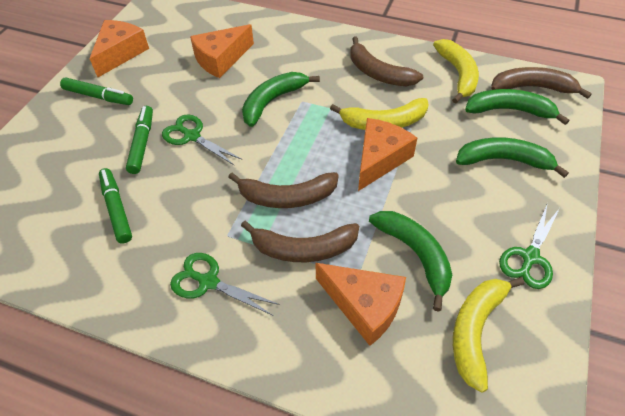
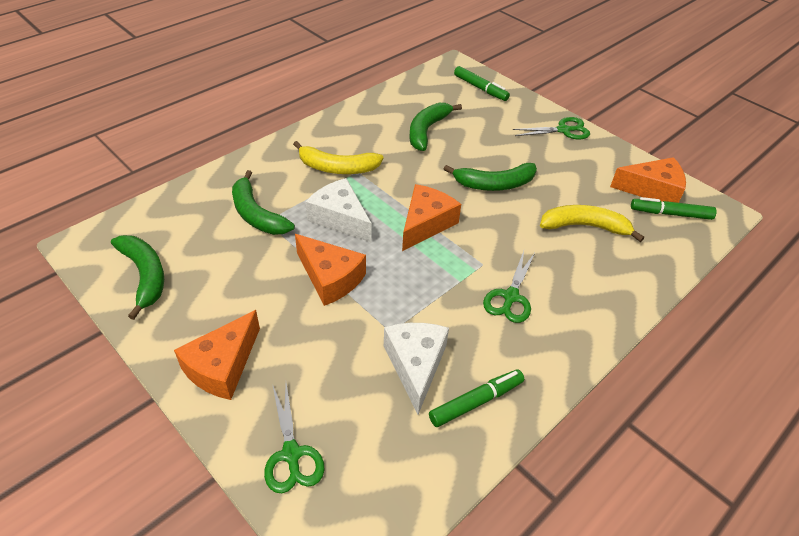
brown banana: 4 -> 0
white cheese: 0 -> 2
yellow banana: 3 -> 2

